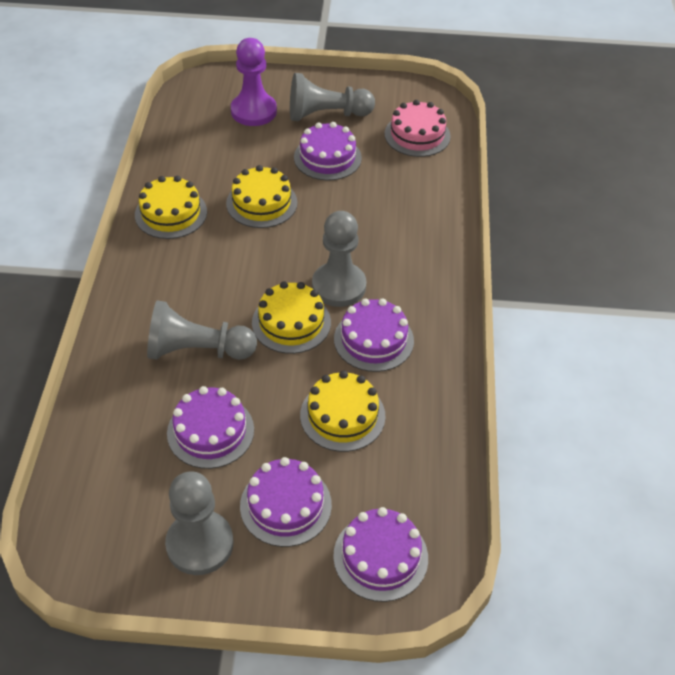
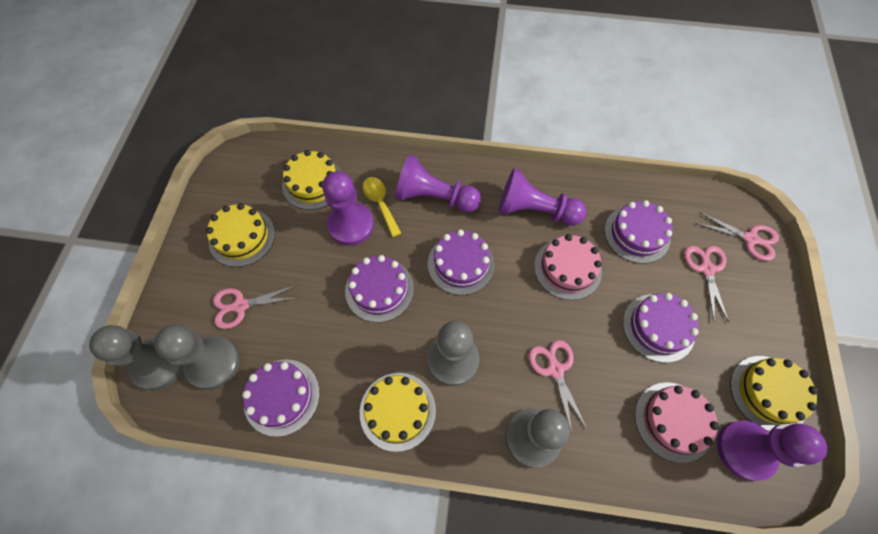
pink cake: 1 -> 2
pink scissors: 0 -> 4
purple pawn: 1 -> 4
yellow spoon: 0 -> 1

